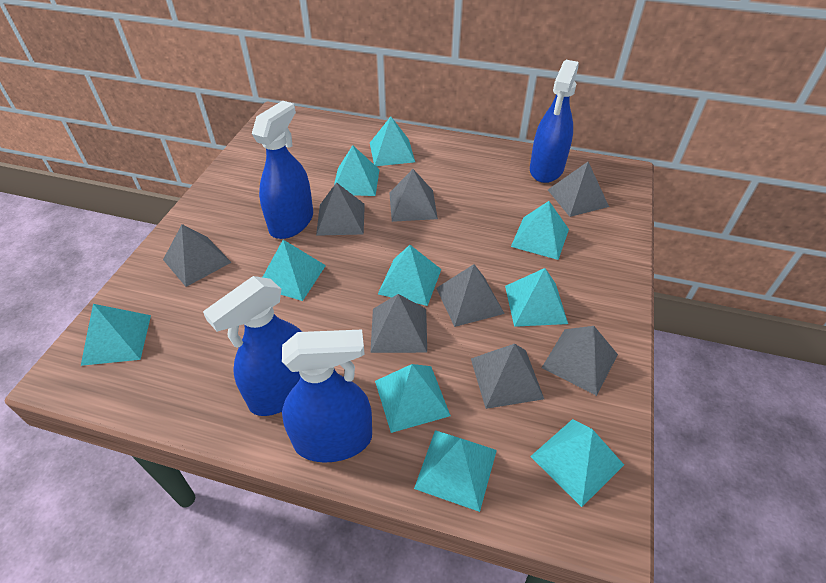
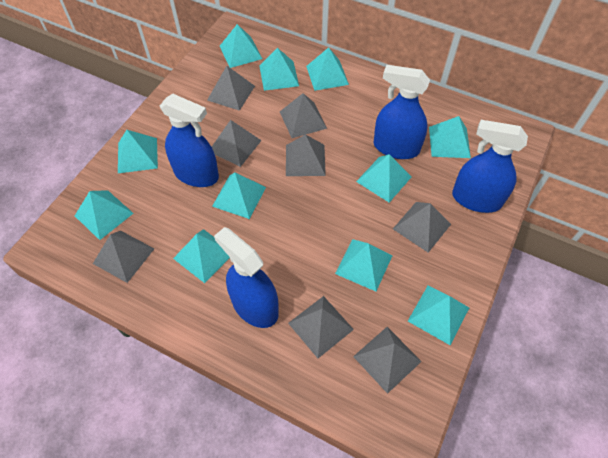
turquoise pyramid: 10 -> 11

